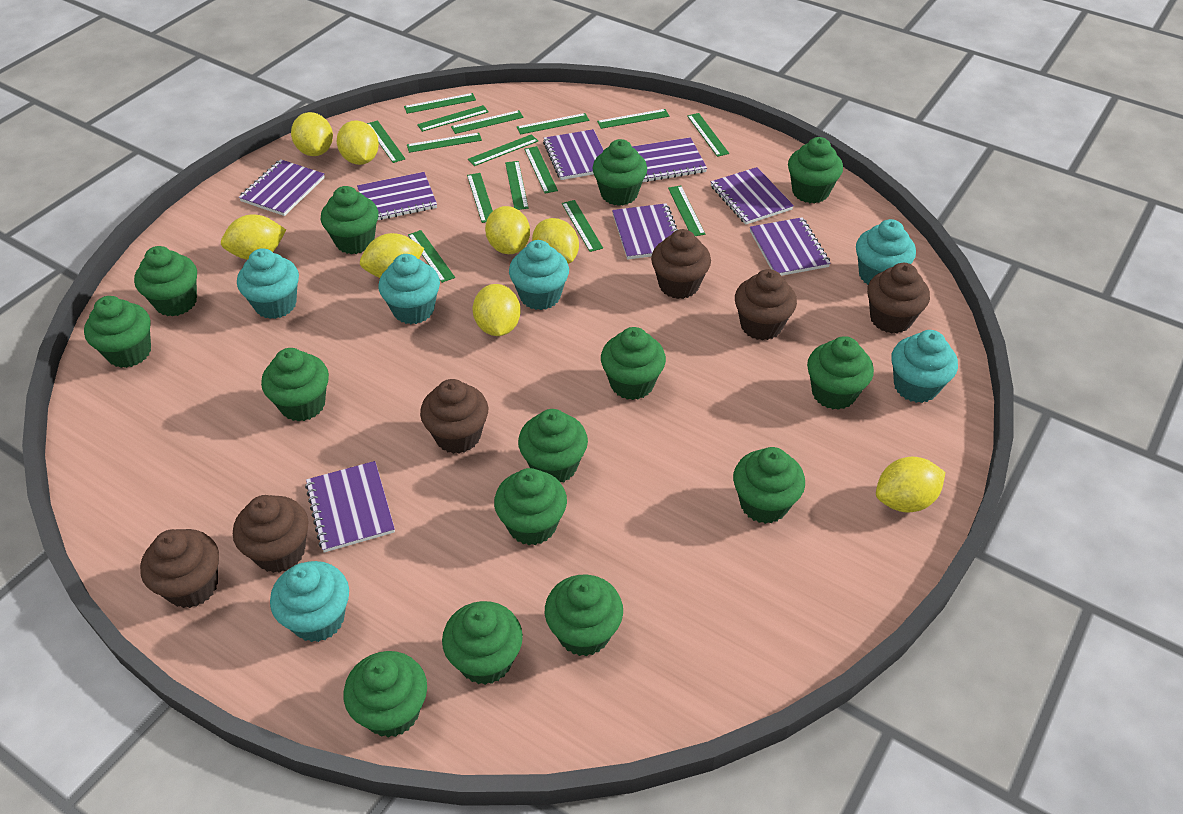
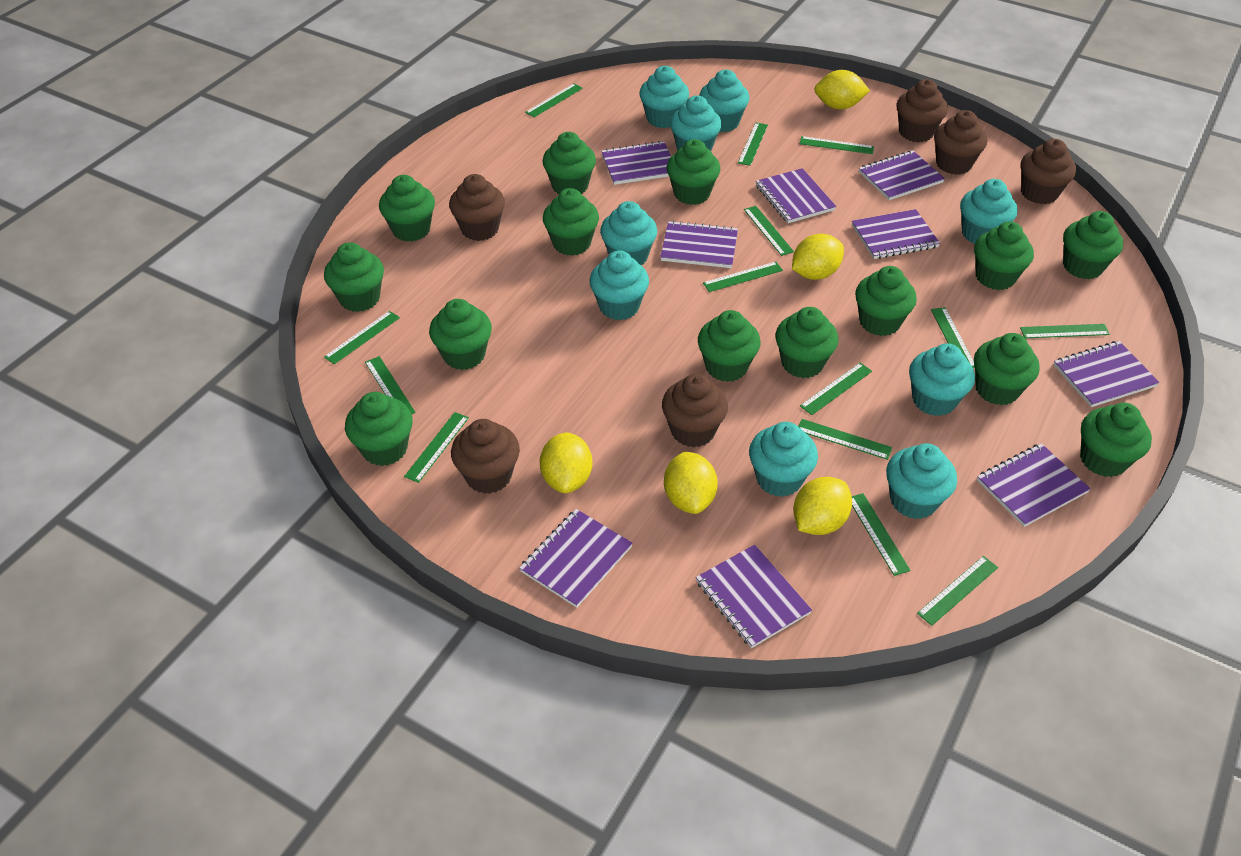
green ruler: 15 -> 14
purple notebook: 8 -> 9
turquoise cupcake: 6 -> 9
yellow lemon: 8 -> 5

